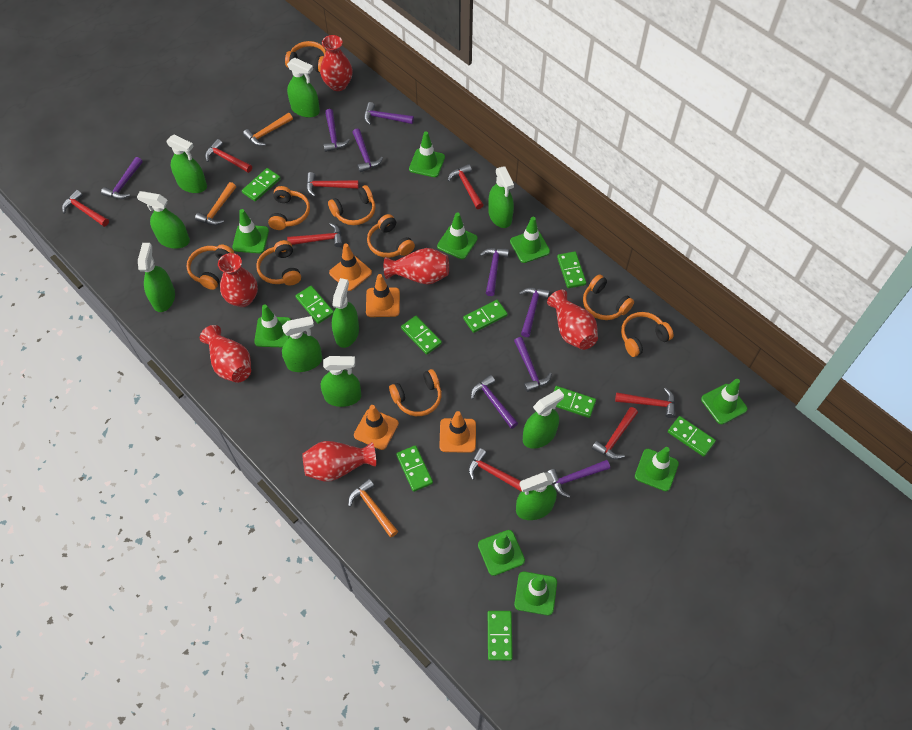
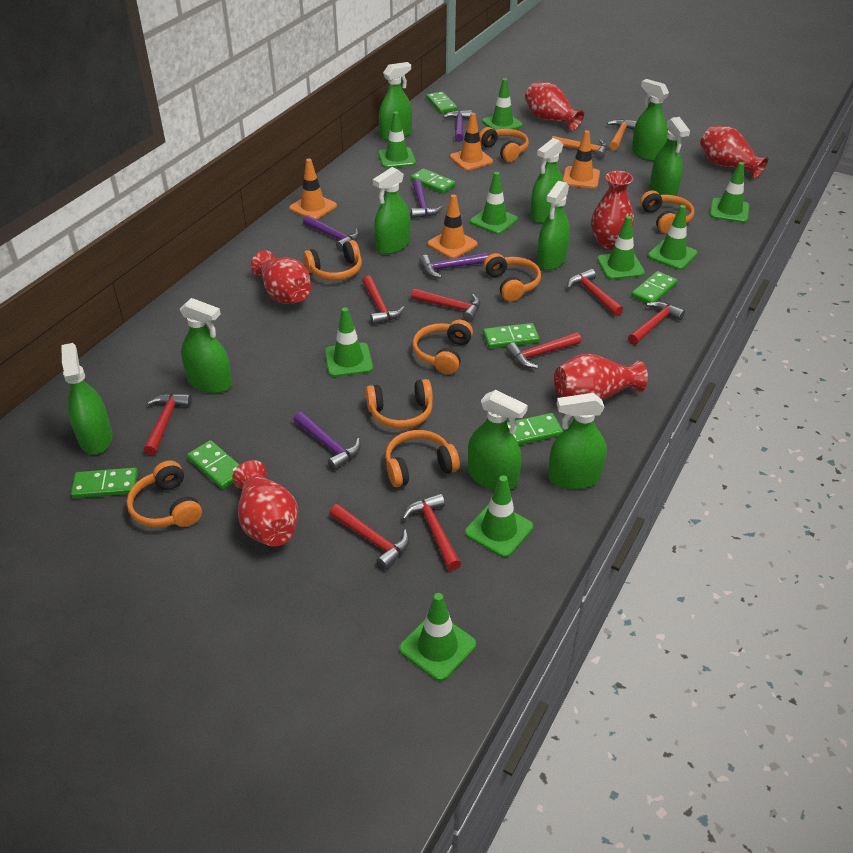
green domino: 9 -> 7
orange hammer: 3 -> 2
orange headphones: 9 -> 8
purple hammer: 9 -> 5

